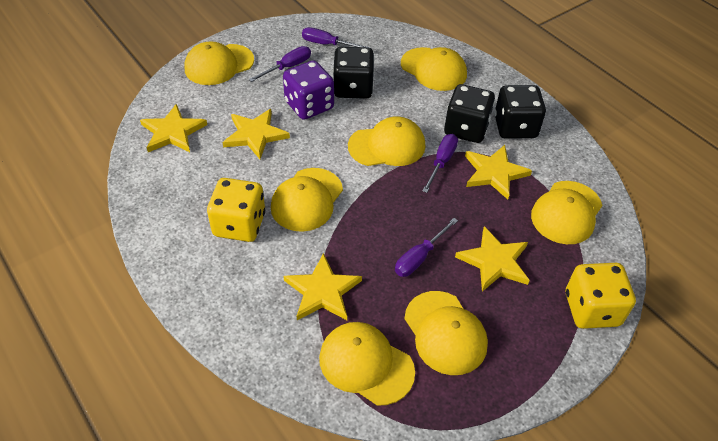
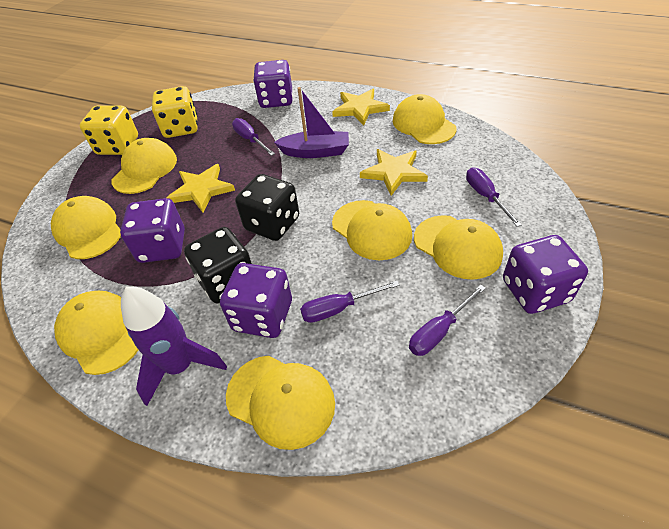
black dice: 3 -> 2
purple boat: 0 -> 1
purple dice: 1 -> 4
purple rocket: 0 -> 1
yellow star: 5 -> 3

